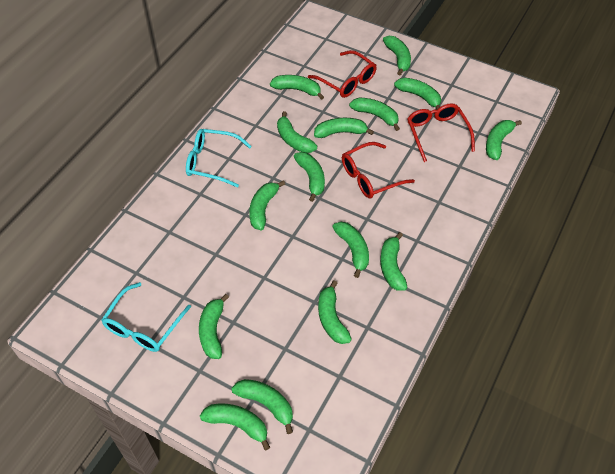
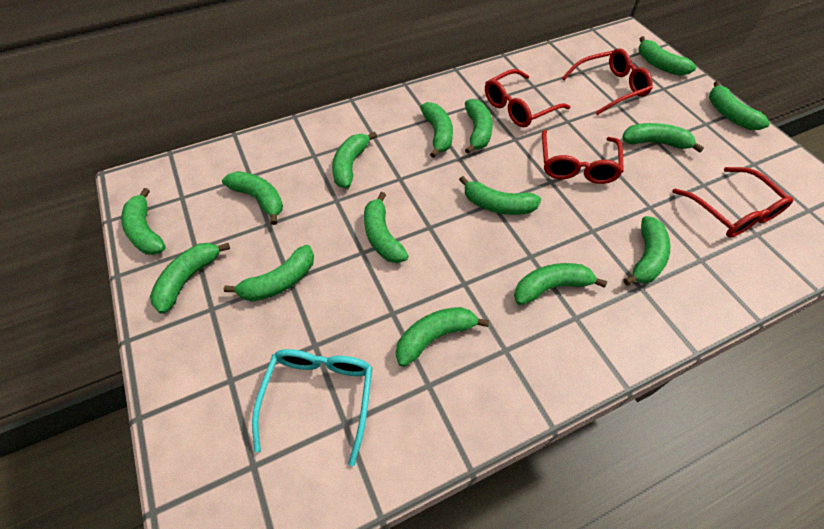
red glasses: 3 -> 4
turquoise glasses: 2 -> 1

